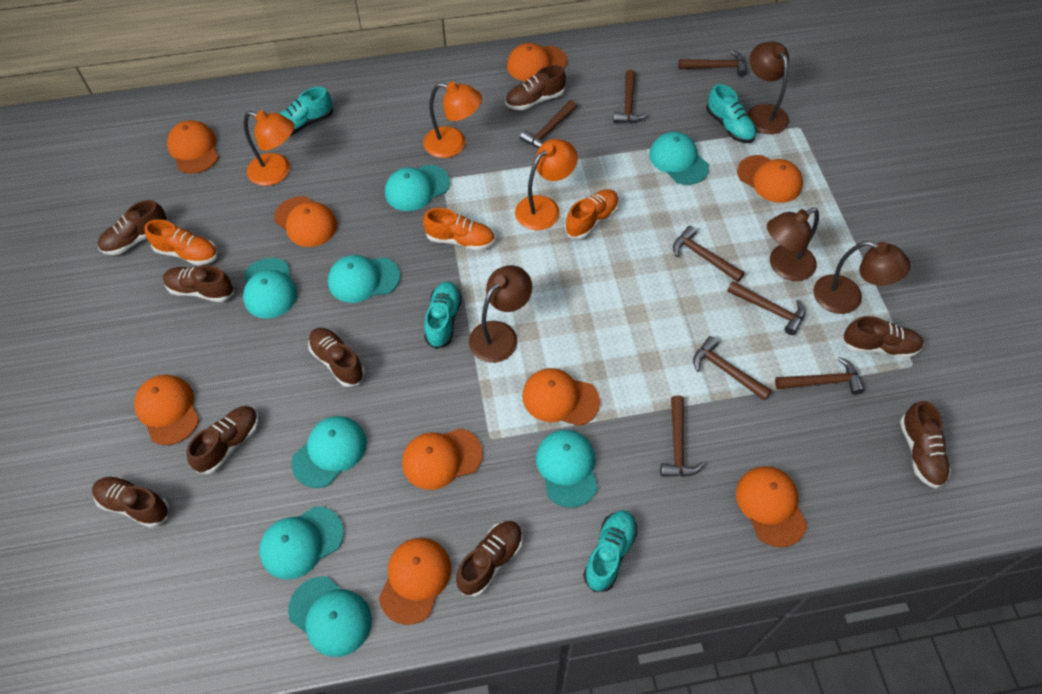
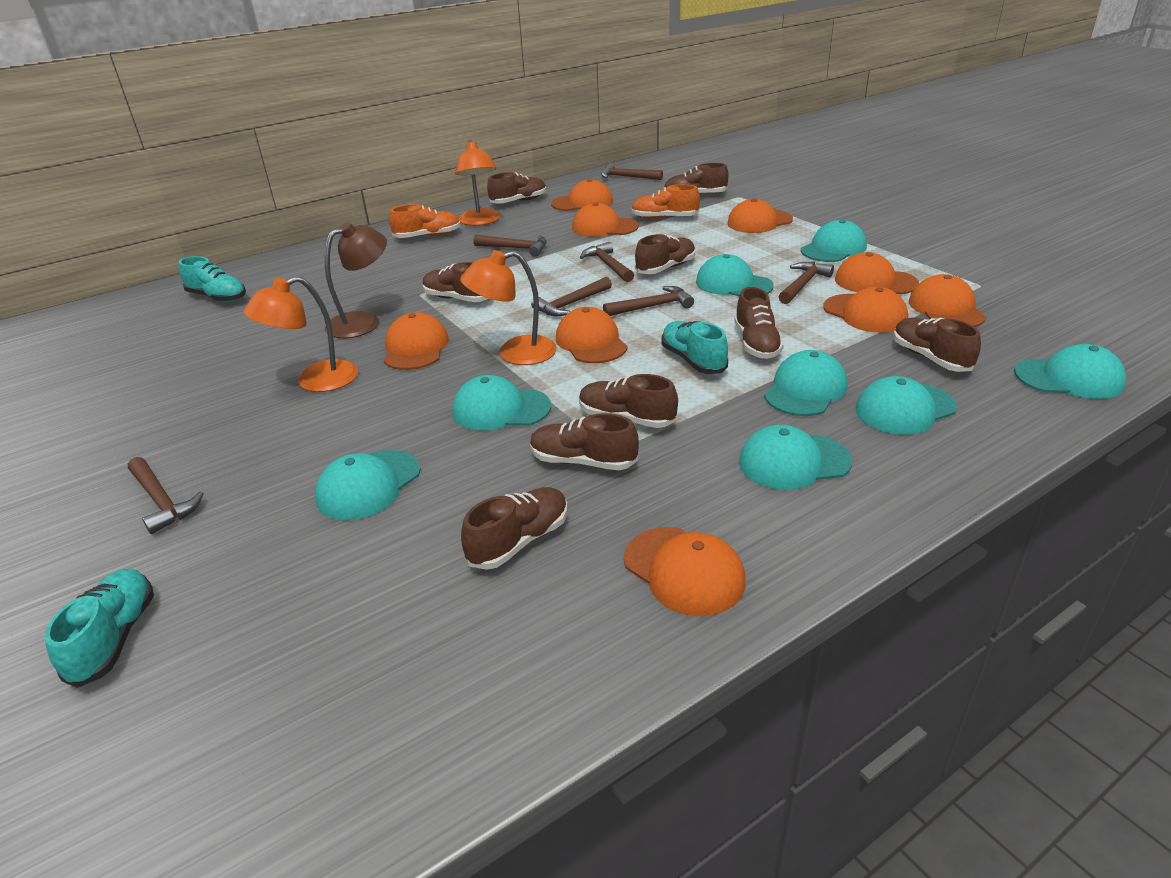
brown hammer: 8 -> 7
brown lamp: 4 -> 1
orange shoe: 3 -> 2
turquoise shoe: 4 -> 3

